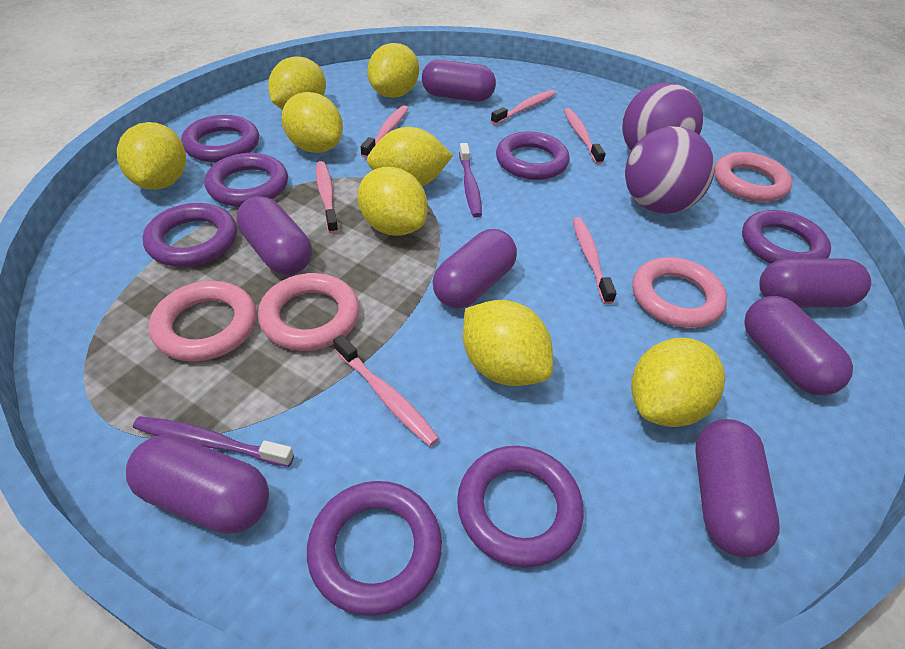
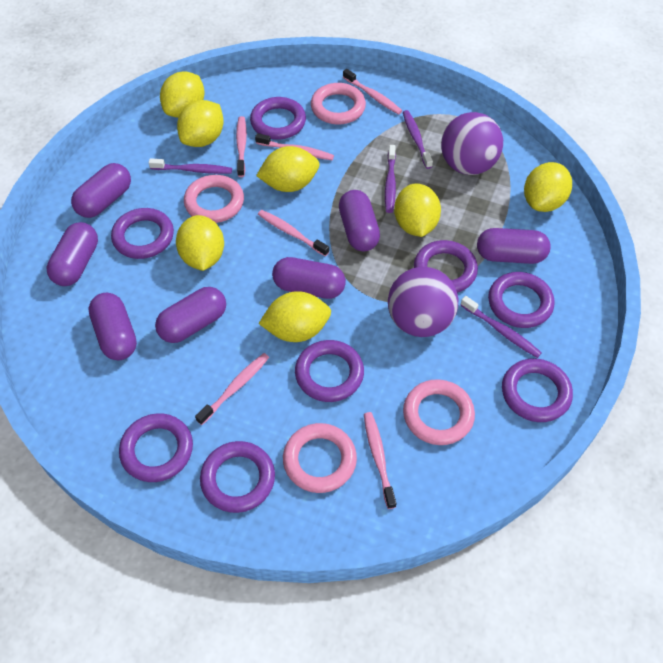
purple ring: 7 -> 8
purple toothbrush: 2 -> 4
yellow lemon: 8 -> 7

